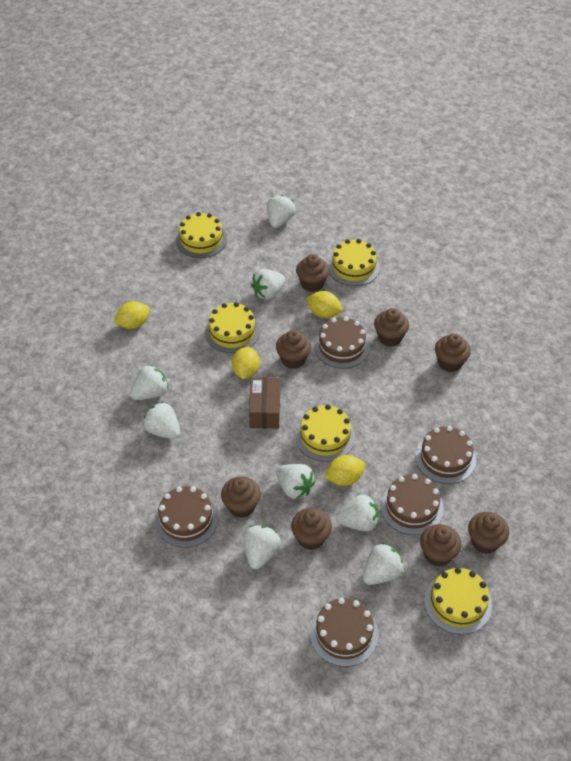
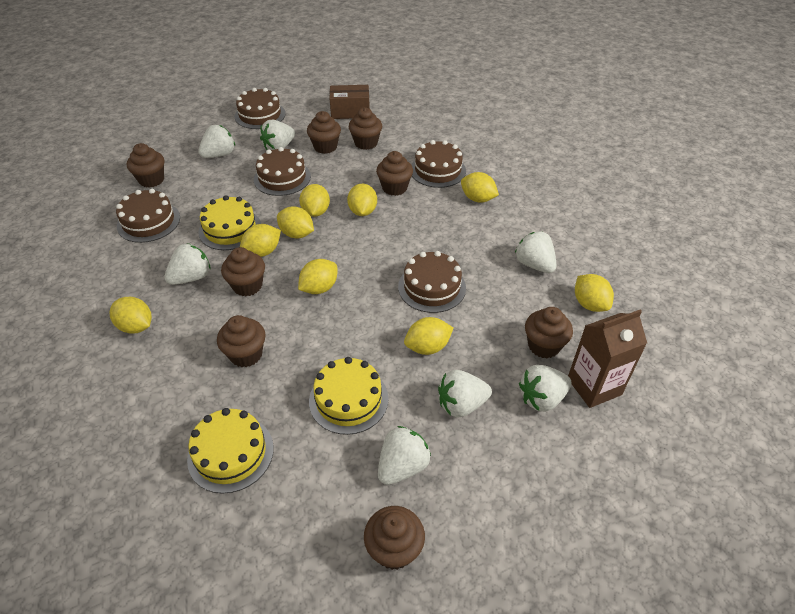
brown carton: 0 -> 1
white strawberry: 8 -> 7
yellow cake: 5 -> 3
yellow lemon: 4 -> 9

